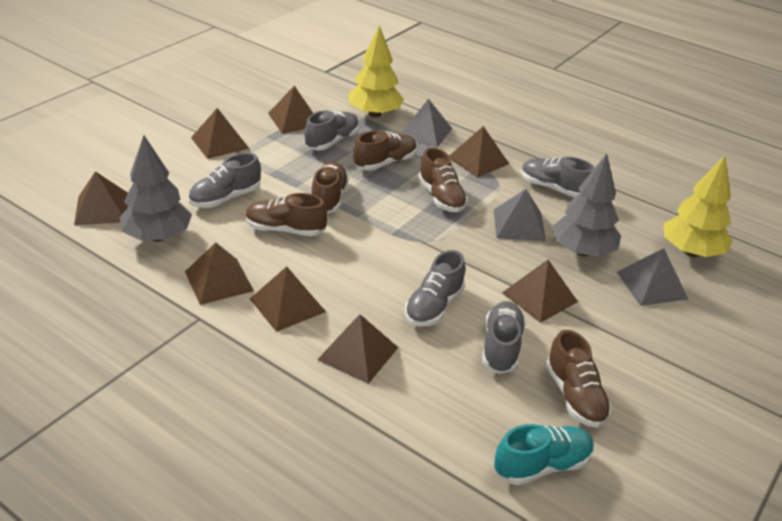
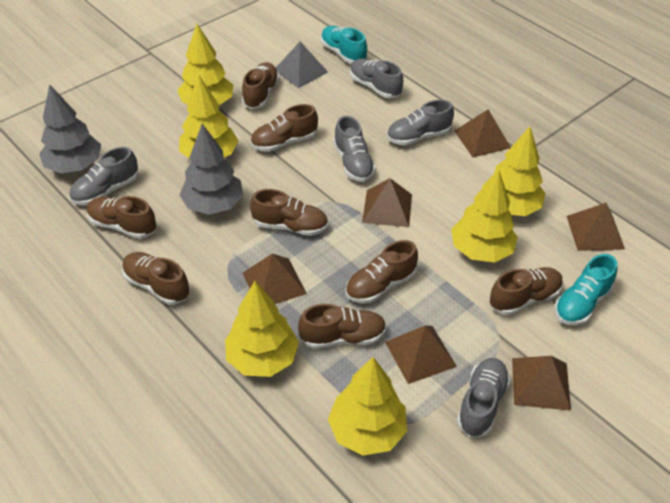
brown pyramid: 8 -> 6
brown shoe: 5 -> 8
grey pyramid: 3 -> 1
turquoise shoe: 1 -> 2
yellow tree: 2 -> 6

